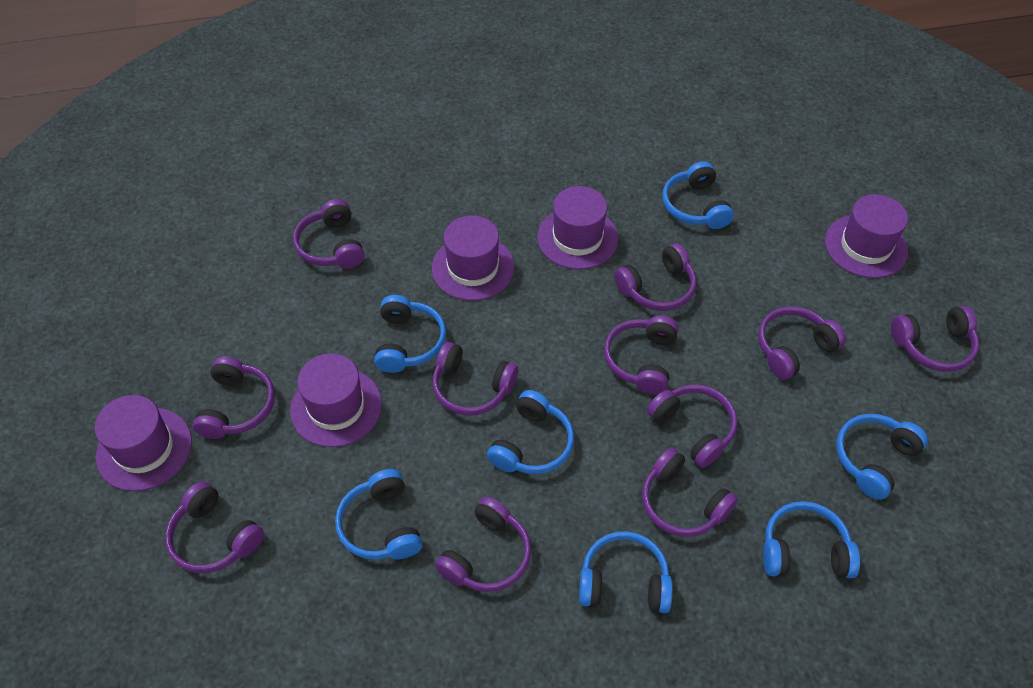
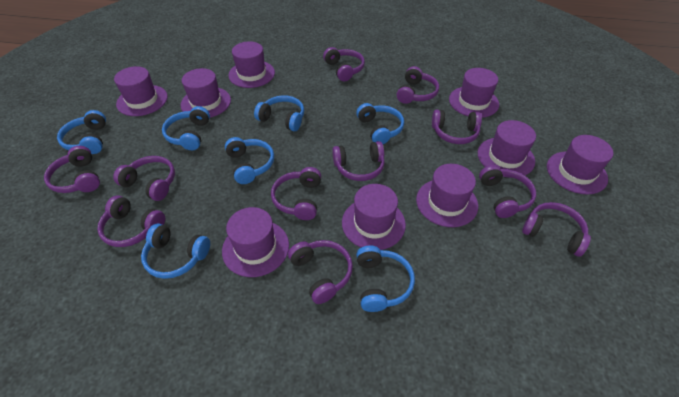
purple hat: 5 -> 9

